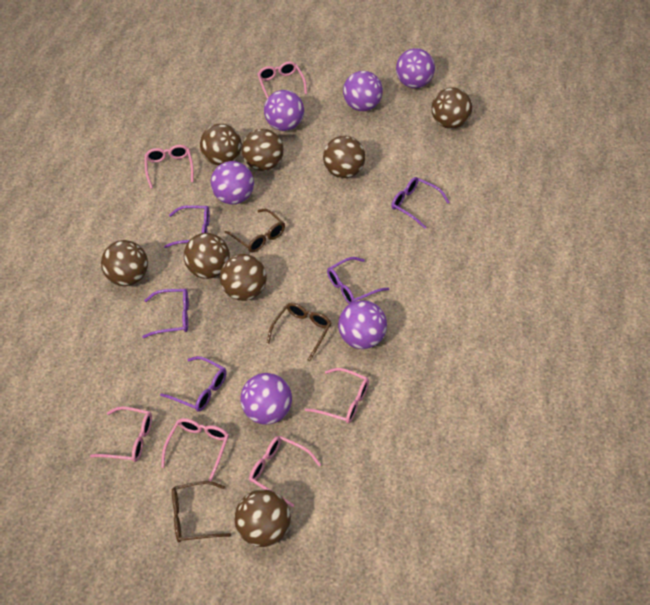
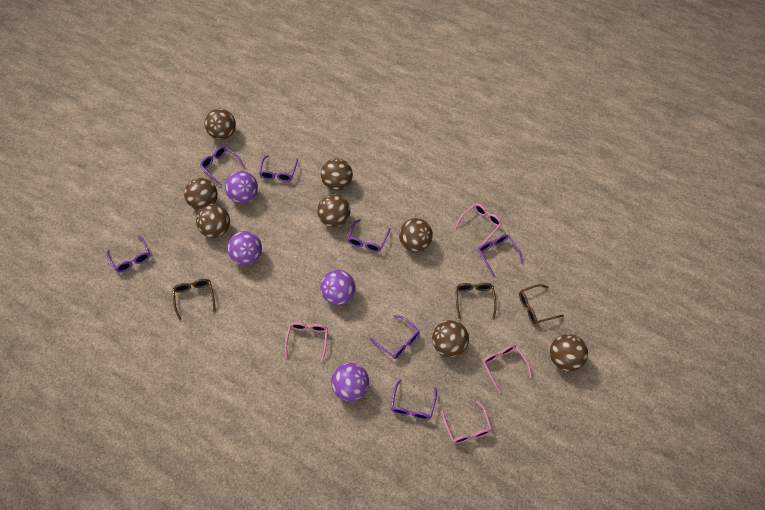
pink glasses: 6 -> 4
purple ball: 6 -> 4
purple glasses: 5 -> 7

